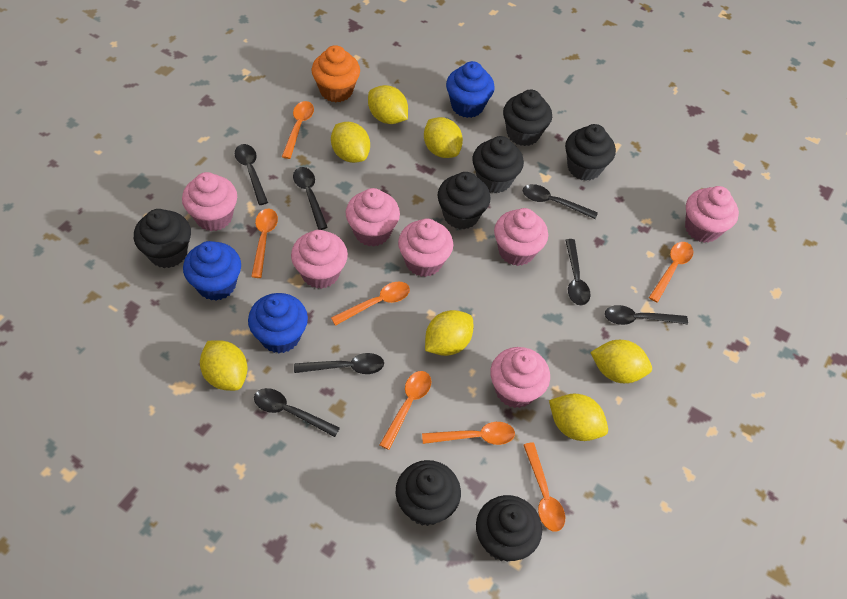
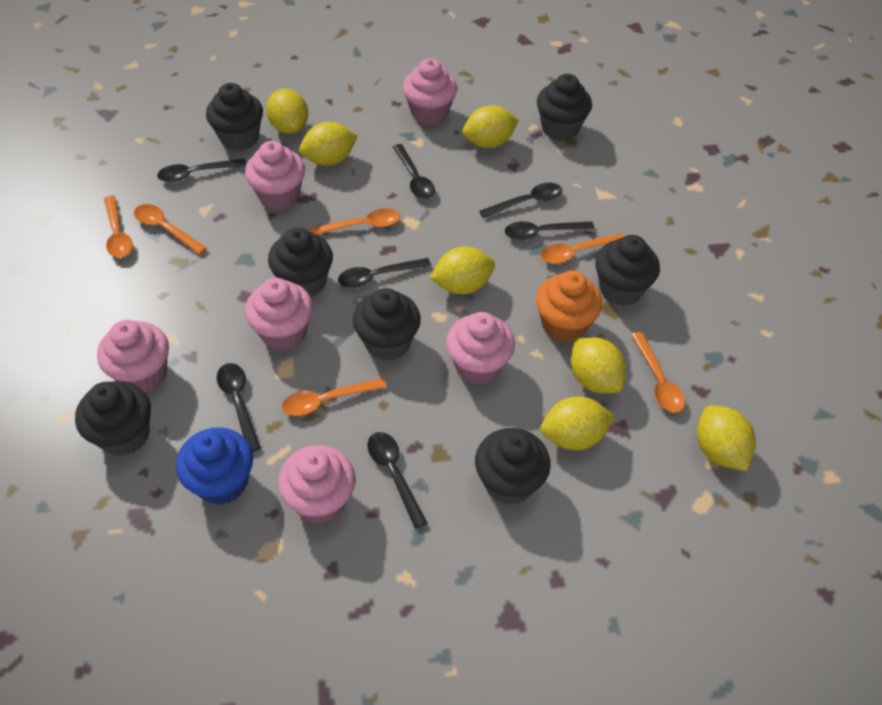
blue cupcake: 3 -> 1
orange spoon: 7 -> 6
pink cupcake: 7 -> 6

